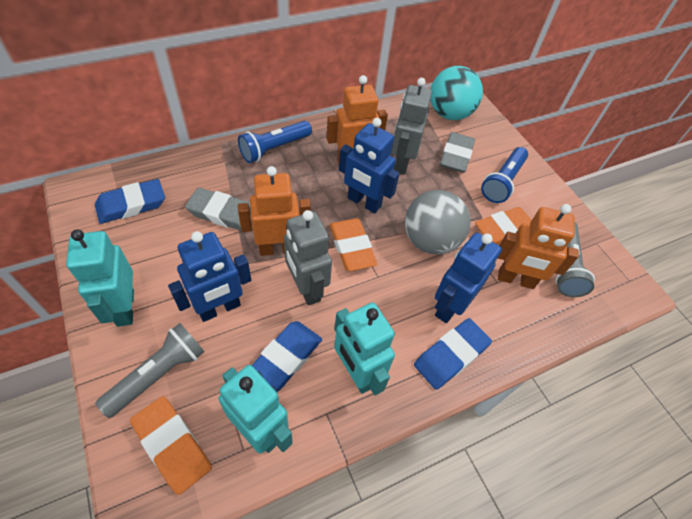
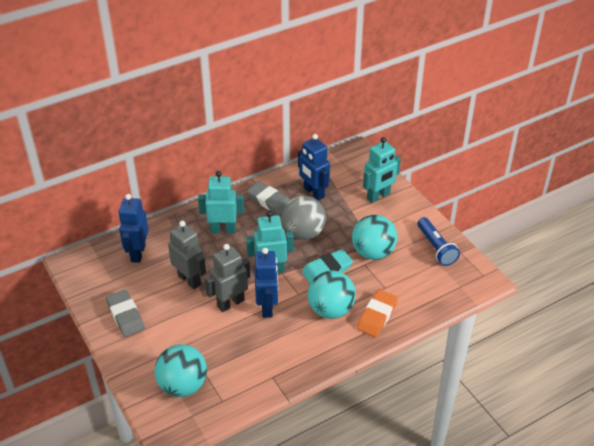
blue eraser: 3 -> 0
blue flashlight: 2 -> 1
grey flashlight: 2 -> 0
orange eraser: 3 -> 1
orange robot: 3 -> 0
turquoise ball: 1 -> 3
turquoise eraser: 0 -> 1

